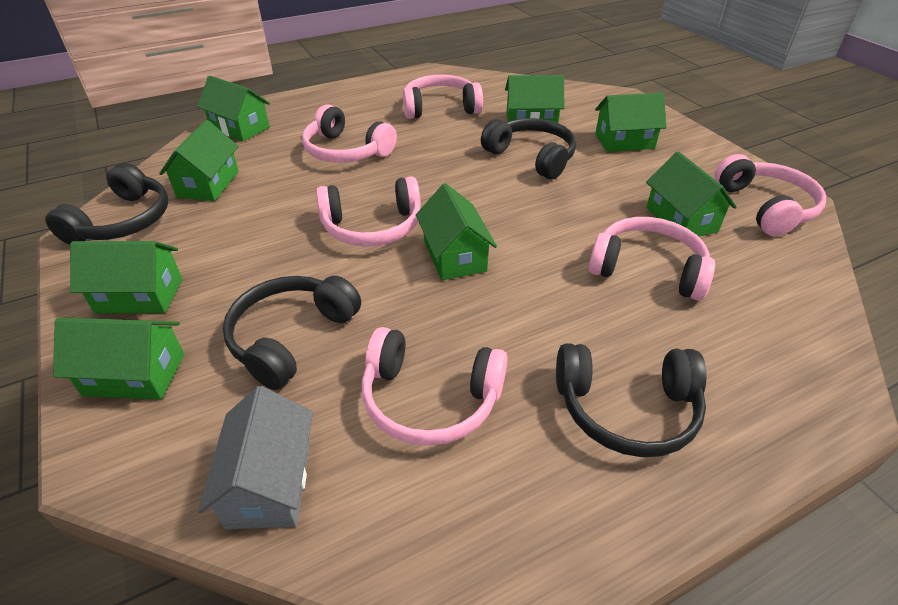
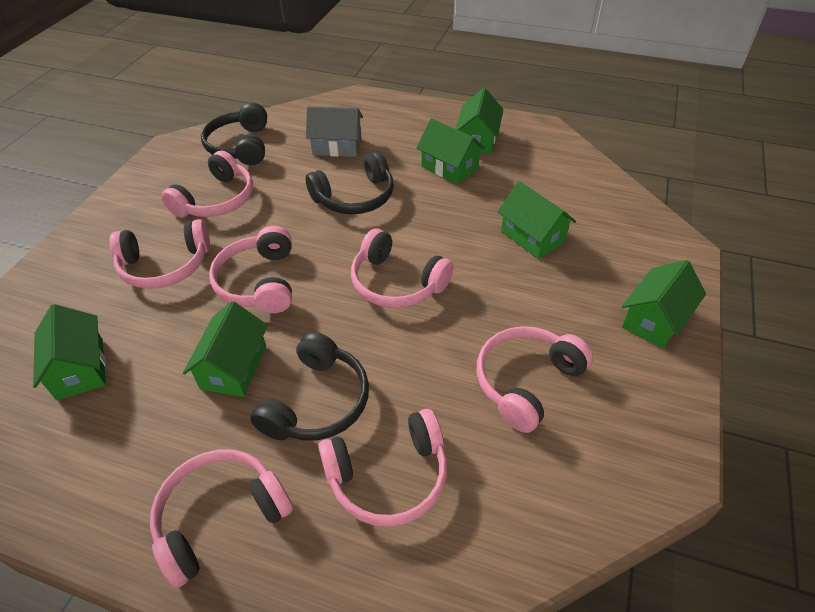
black headphones: 4 -> 3
green house: 8 -> 6
pink headphones: 6 -> 7

